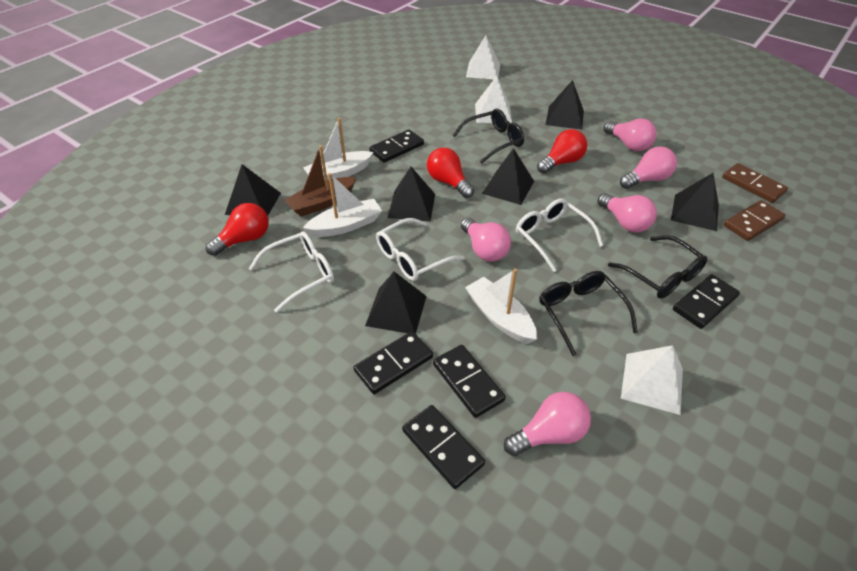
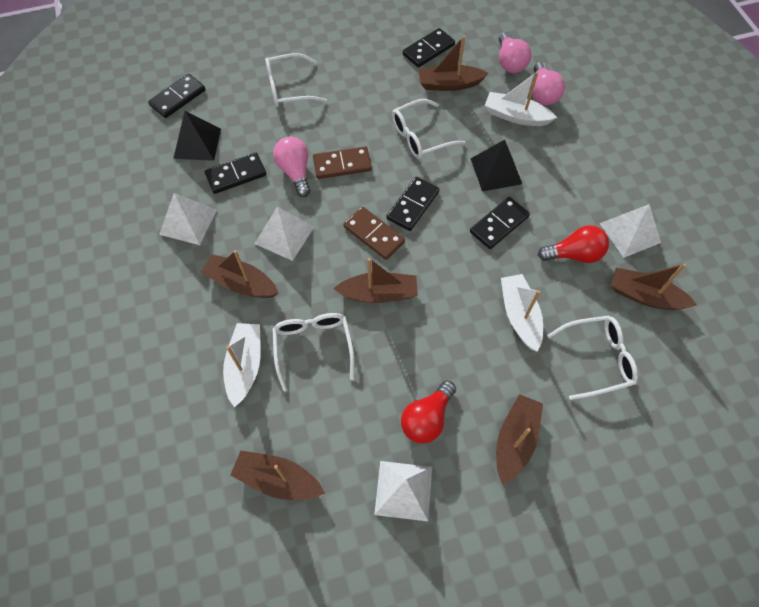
black glasses: 3 -> 0
black pyramid: 6 -> 2
brown boat: 1 -> 6
pink light bulb: 5 -> 3
red light bulb: 3 -> 2
white glasses: 3 -> 4
white pyramid: 3 -> 4

